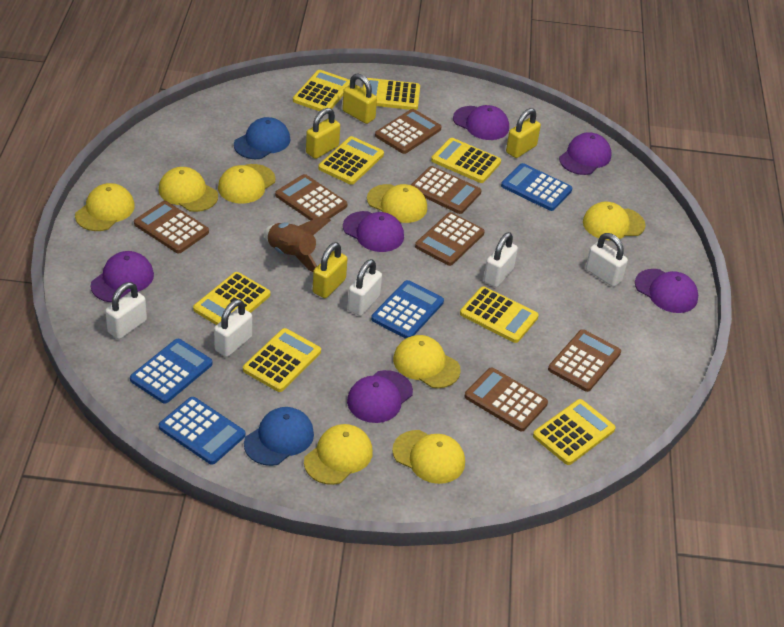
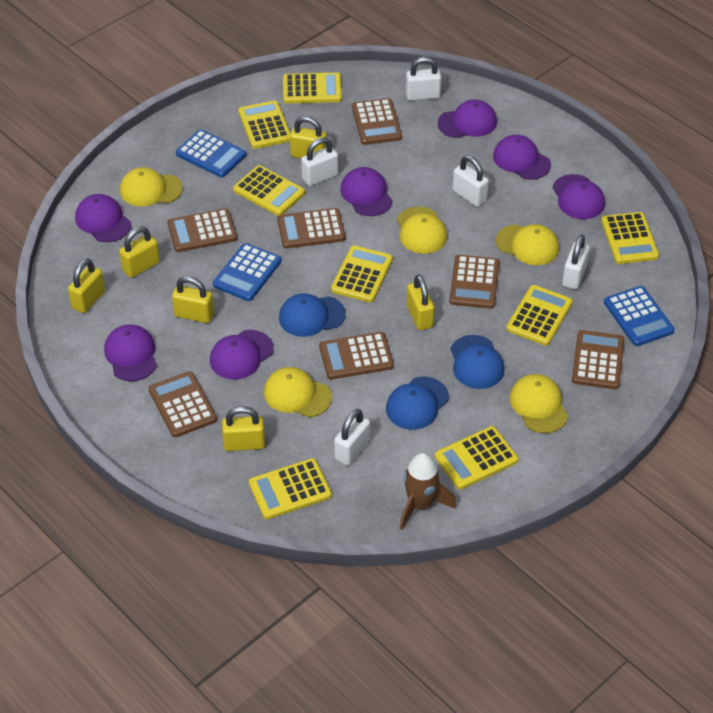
blue calculator: 4 -> 3
blue cap: 2 -> 3
purple cap: 6 -> 7
yellow cap: 8 -> 5
yellow padlock: 4 -> 6

